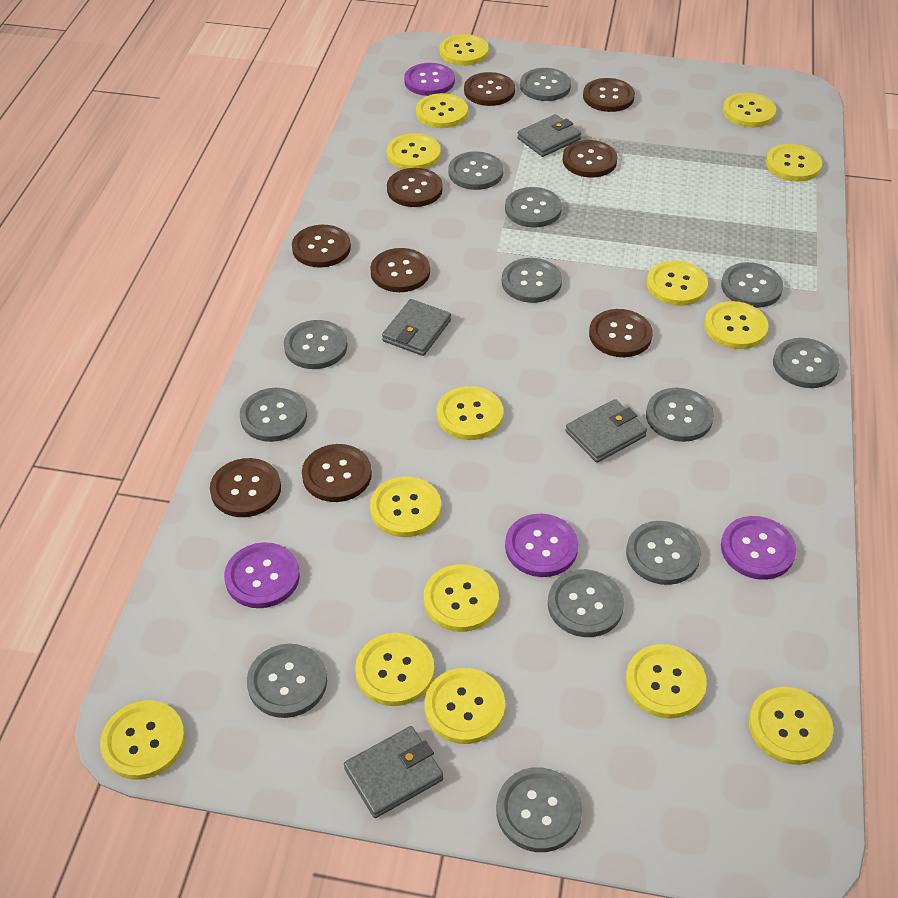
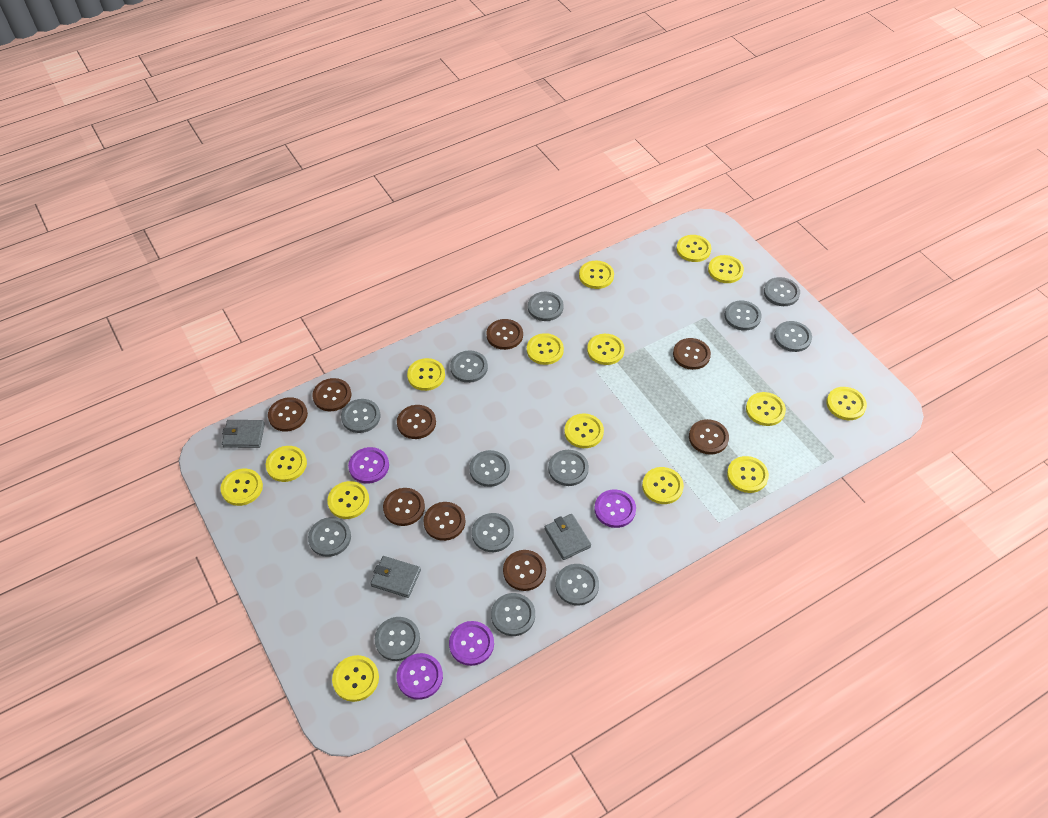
grey wallet: 4 -> 3

